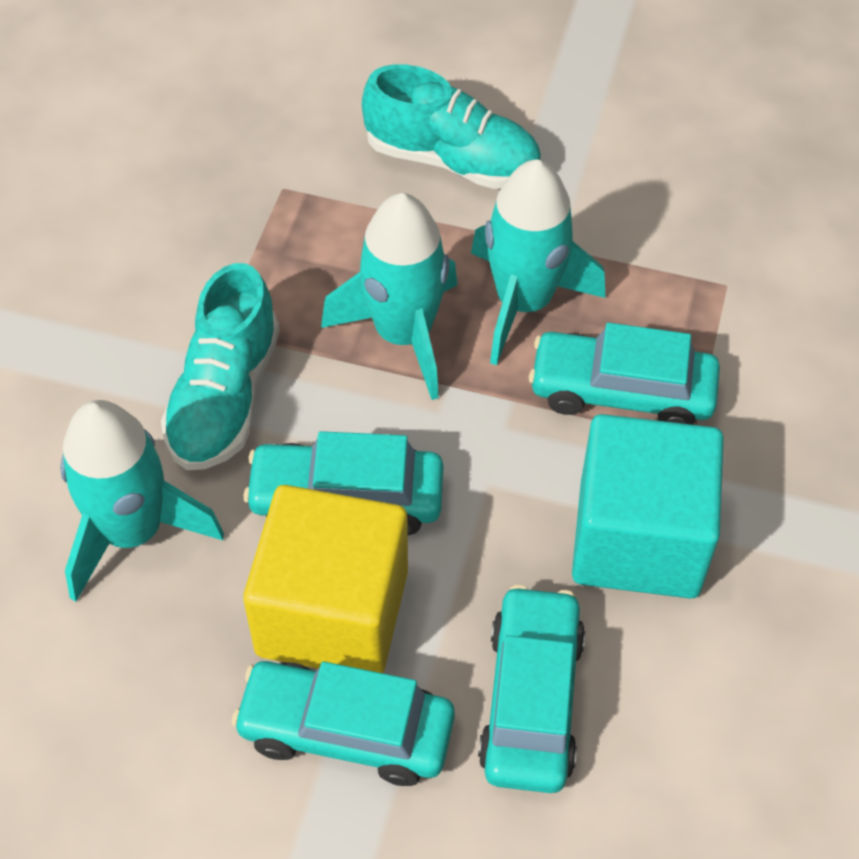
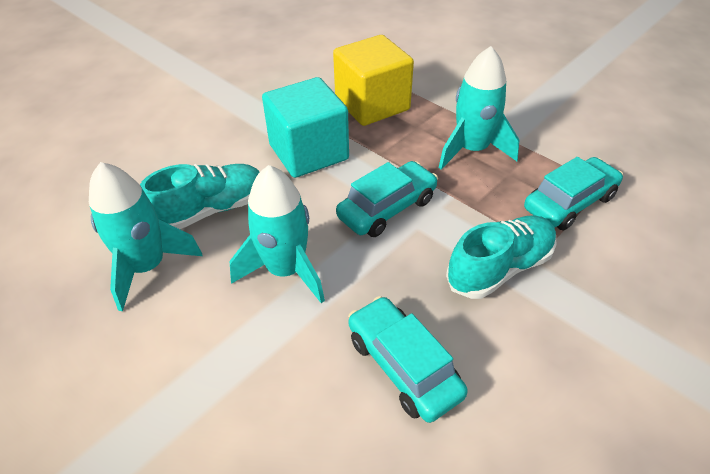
turquoise car: 4 -> 3

